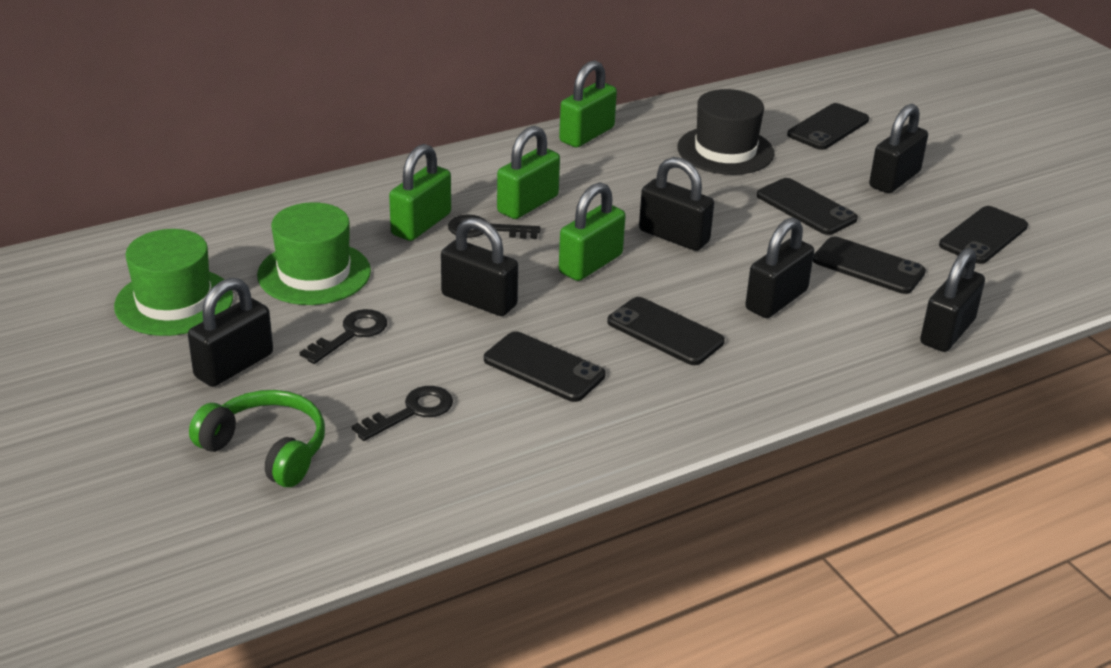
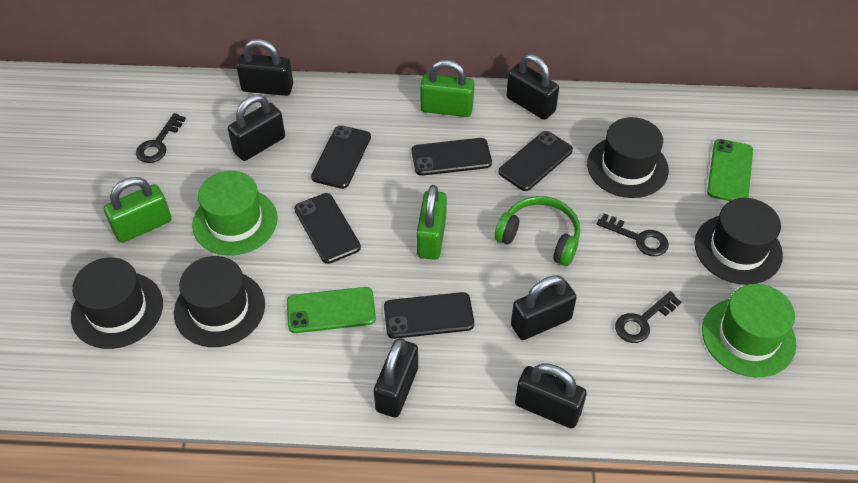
black hat: 1 -> 4
black phone: 6 -> 5
green padlock: 4 -> 3
green phone: 0 -> 2

